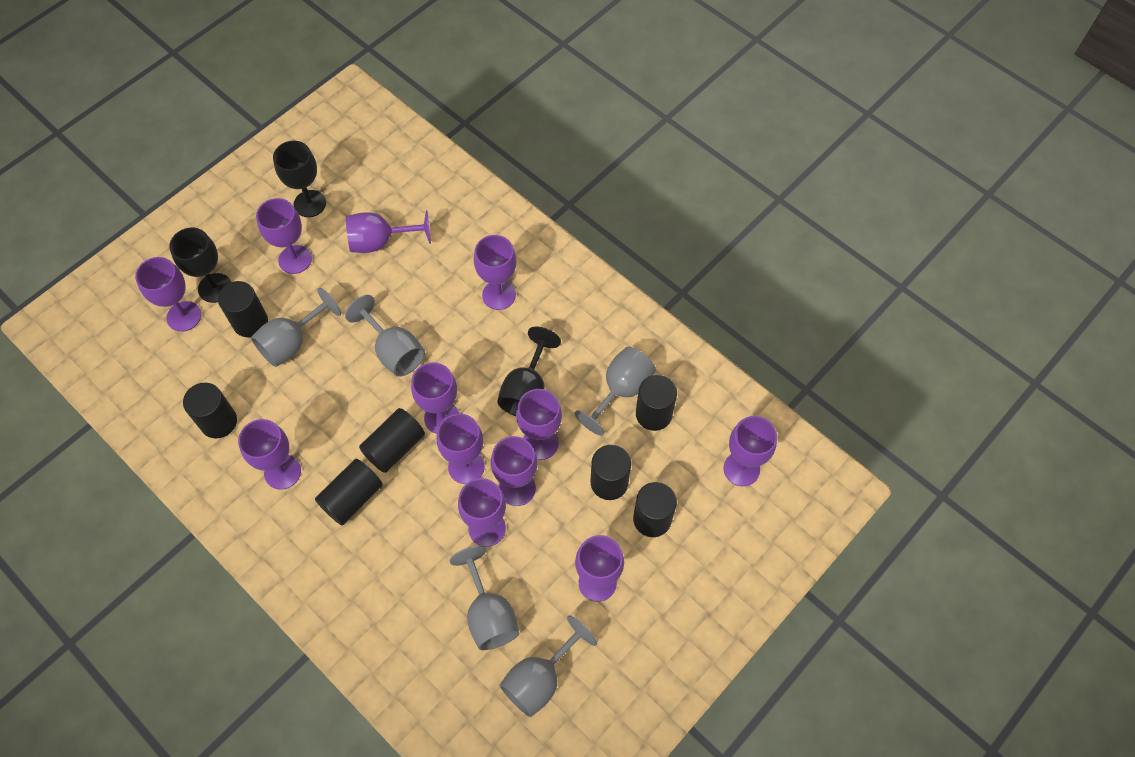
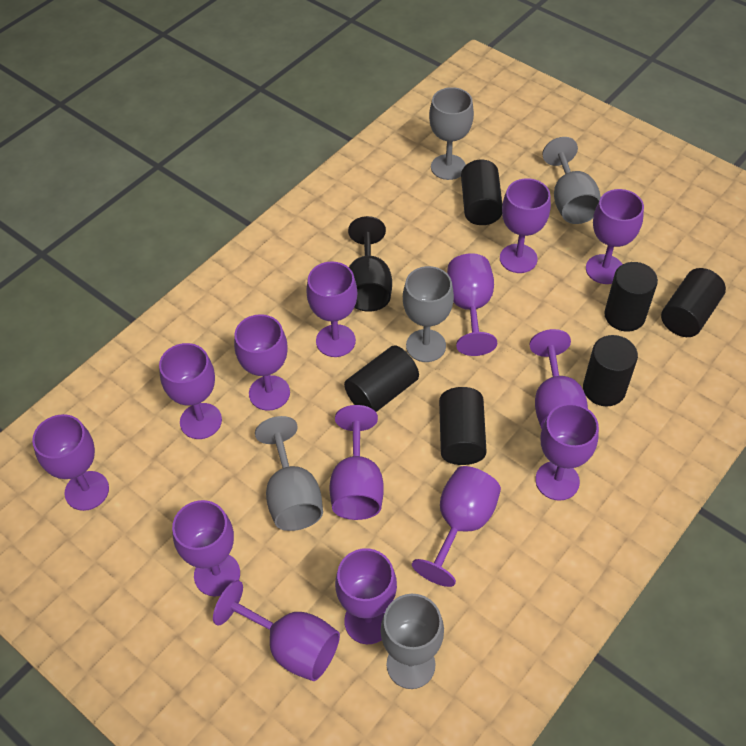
black cylinder: 7 -> 6
black goblet: 3 -> 1
purple goblet: 12 -> 14

